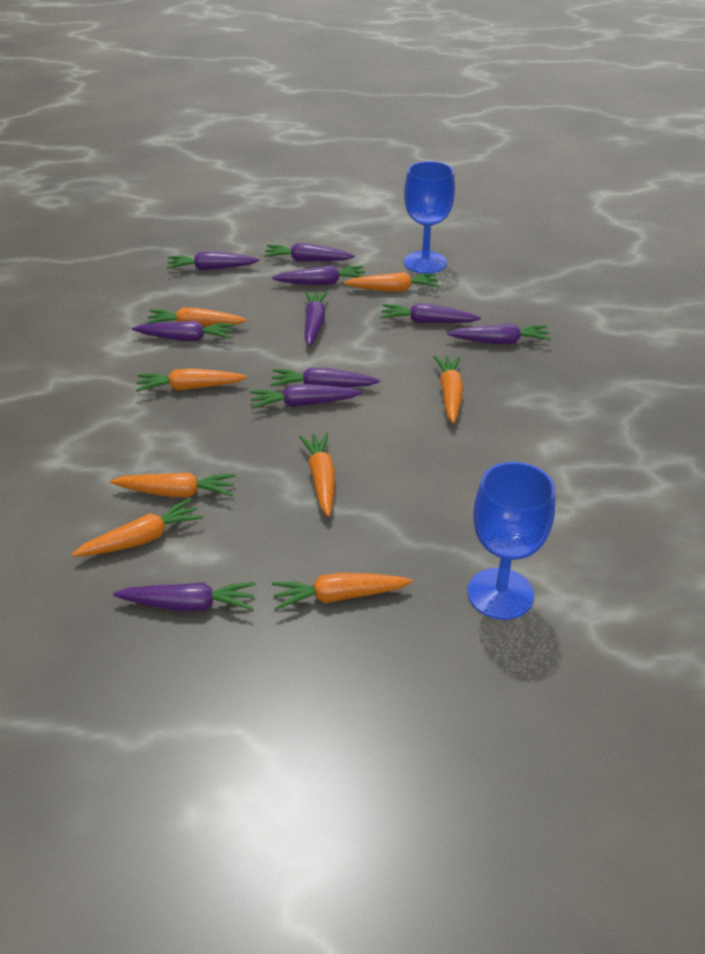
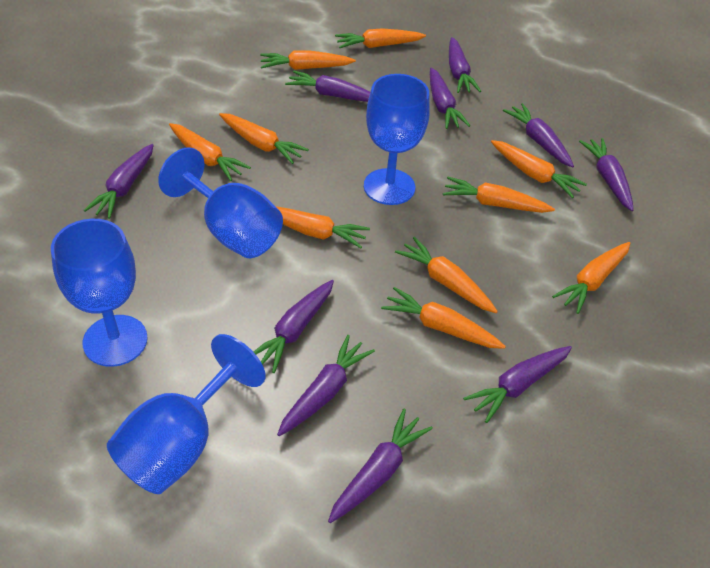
blue goblet: 2 -> 4
orange carrot: 8 -> 10

